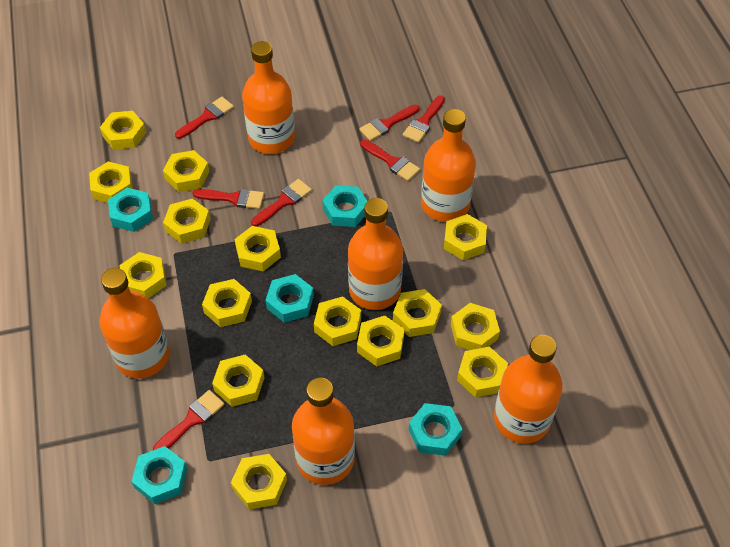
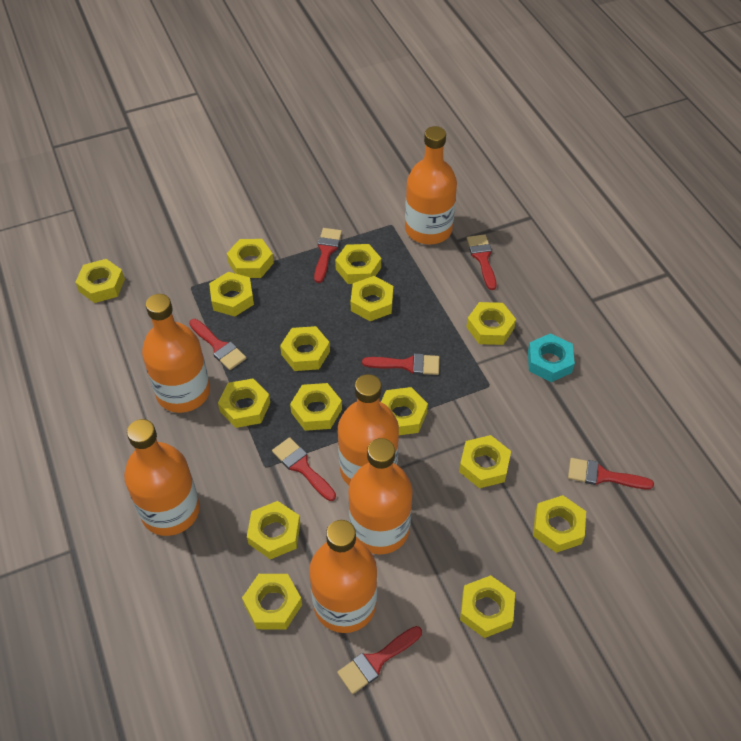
turquoise nut: 5 -> 1

